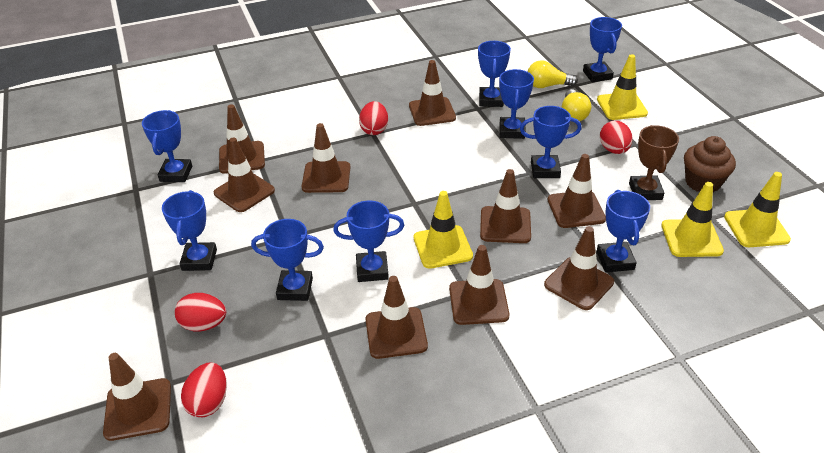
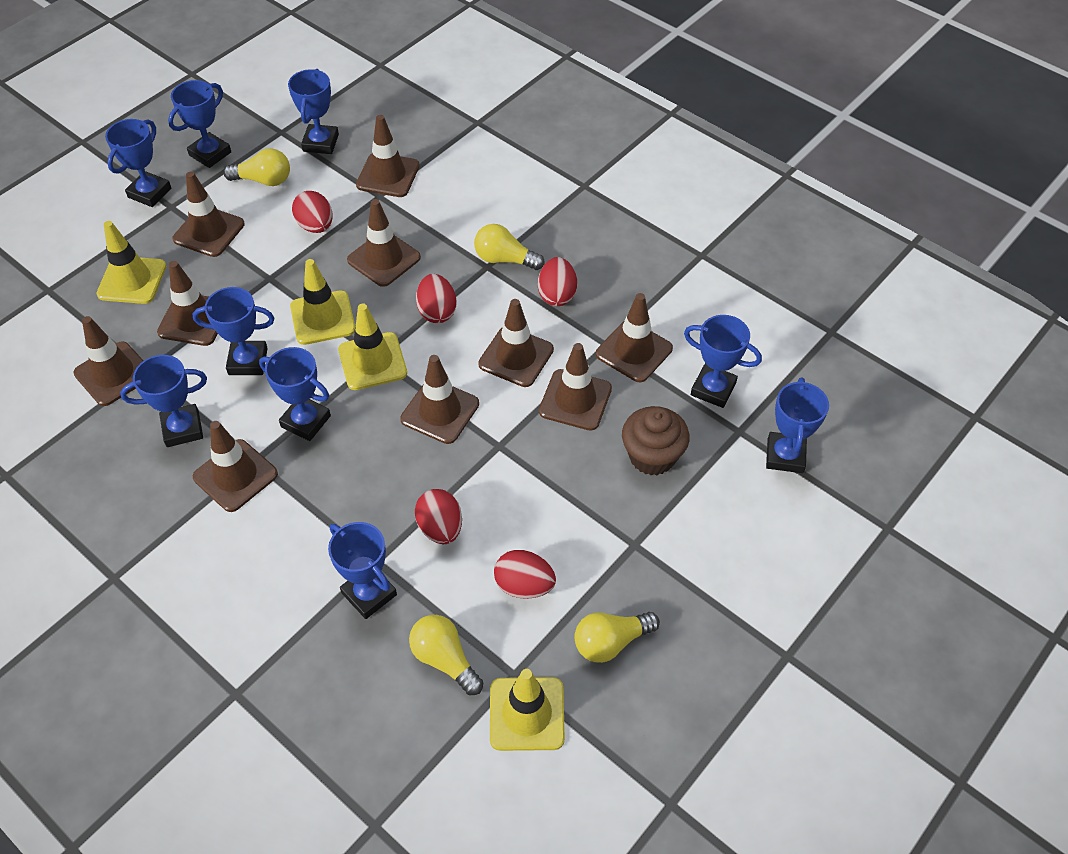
brown trophy: 1 -> 0
red egg: 4 -> 5
yellow light bulb: 2 -> 4

